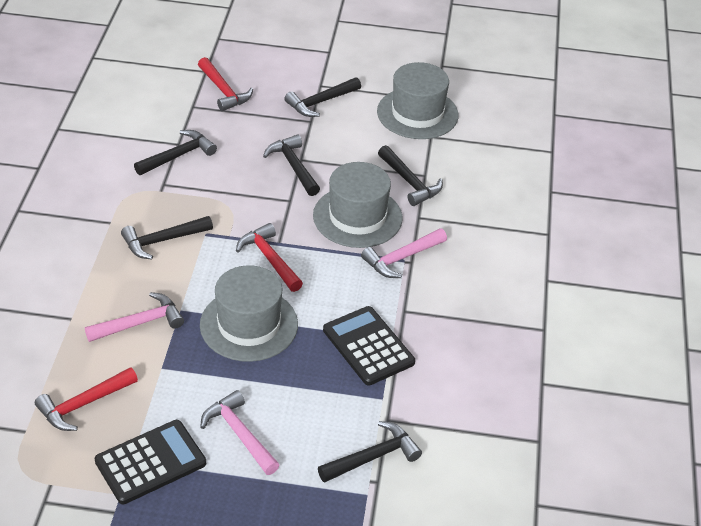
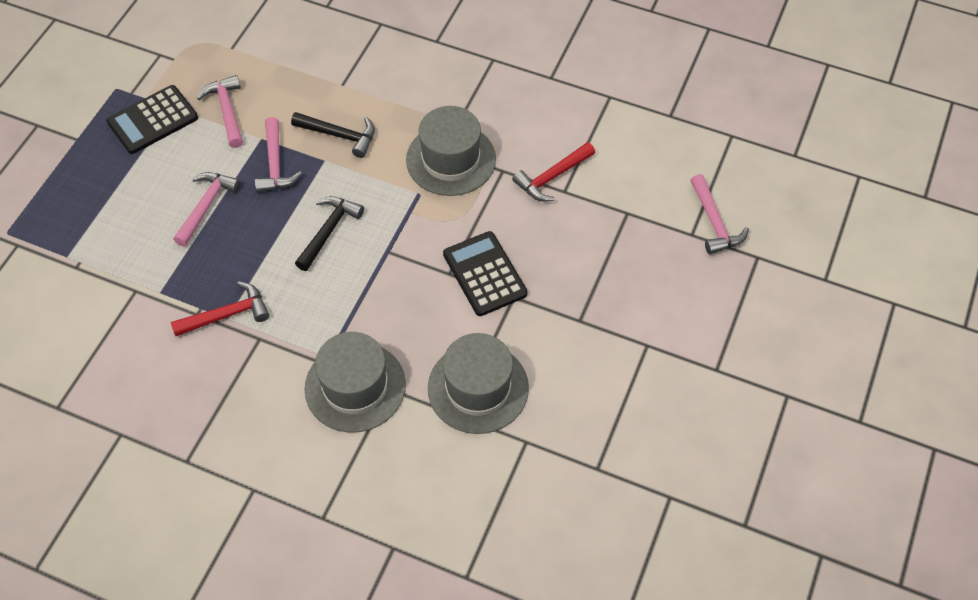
black hammer: 6 -> 2
pink hammer: 3 -> 4
red hammer: 3 -> 2

